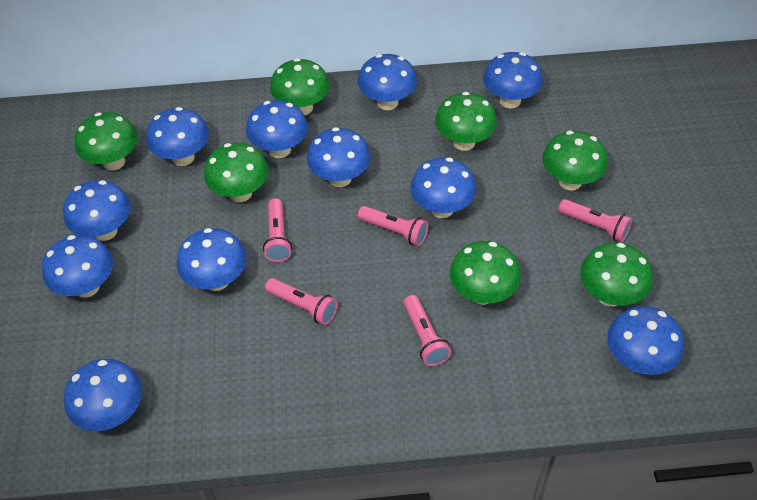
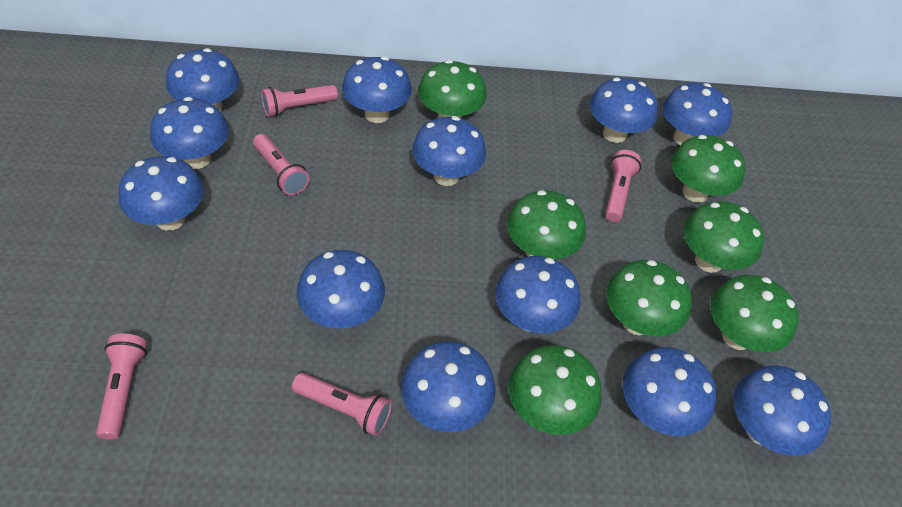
blue mushroom: 11 -> 12

